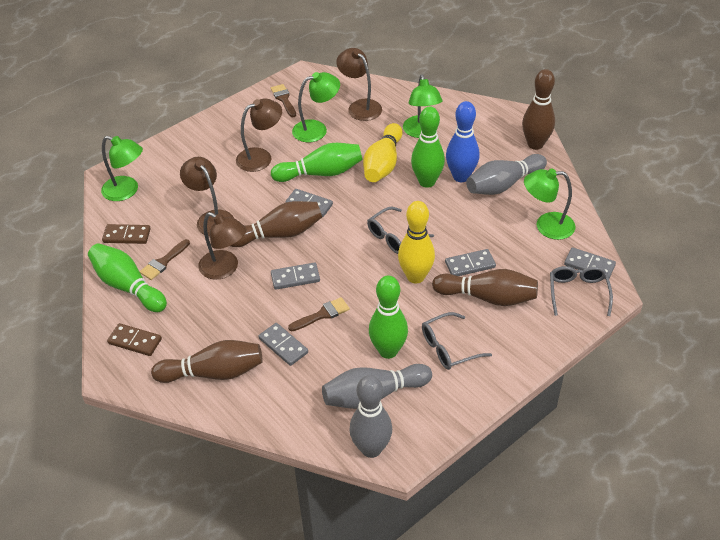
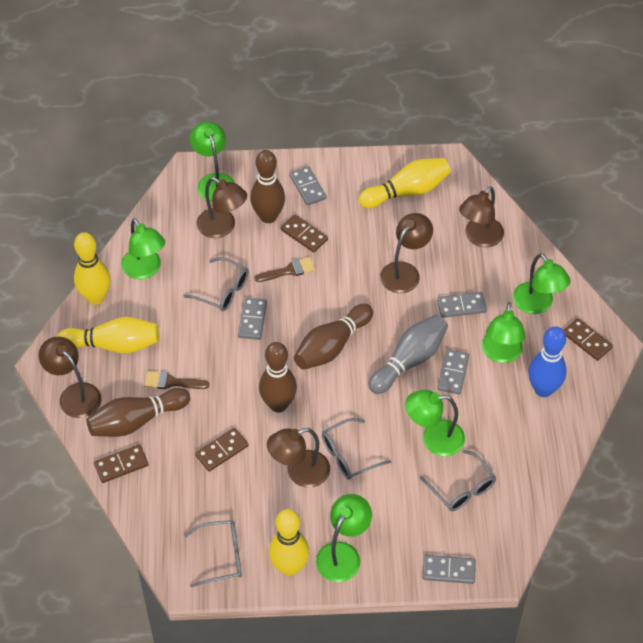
brown brush: 3 -> 2
brown domino: 2 -> 4
brown lamp: 4 -> 5
green bowling pin: 4 -> 0
green lamp: 4 -> 6
grey bowling pin: 3 -> 1
grey glasses: 3 -> 4
yellow bowling pin: 2 -> 4

